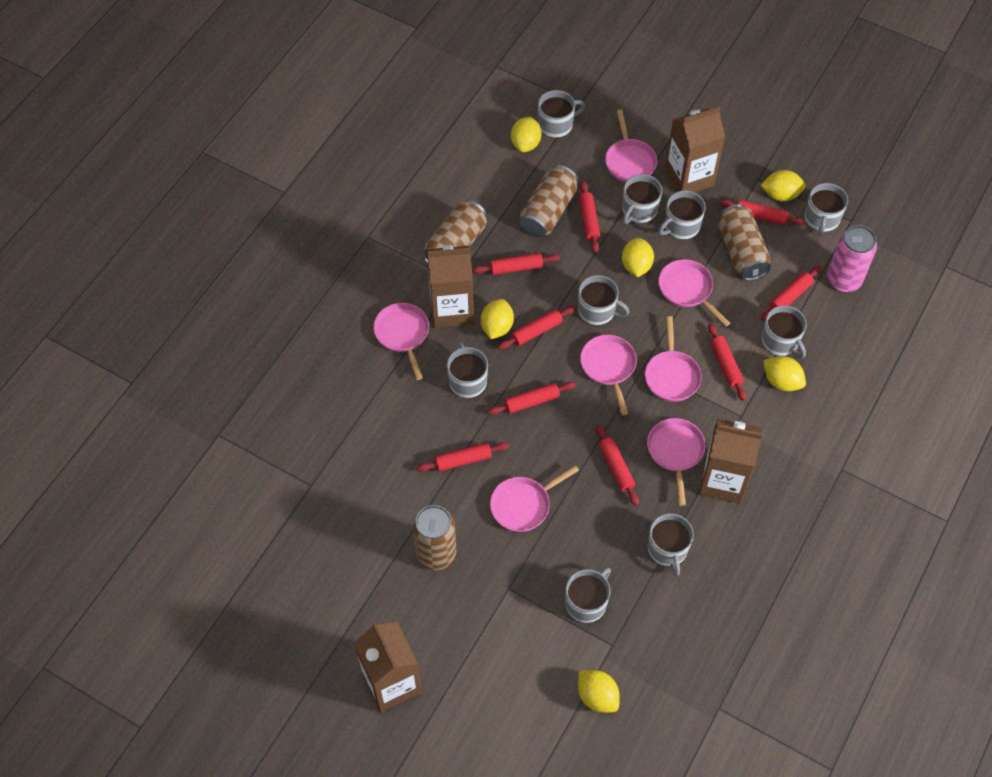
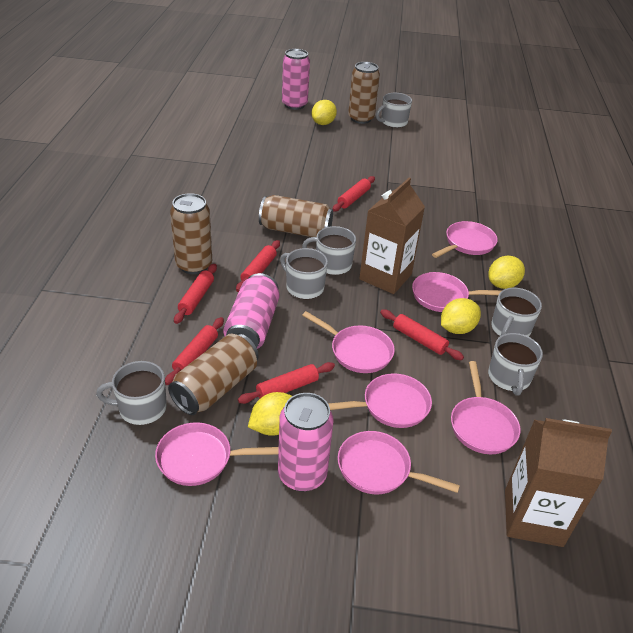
brown carton: 4 -> 2
grey mug: 9 -> 6
pink can: 1 -> 3
red rolling pin: 9 -> 6
yellow lemon: 6 -> 4

